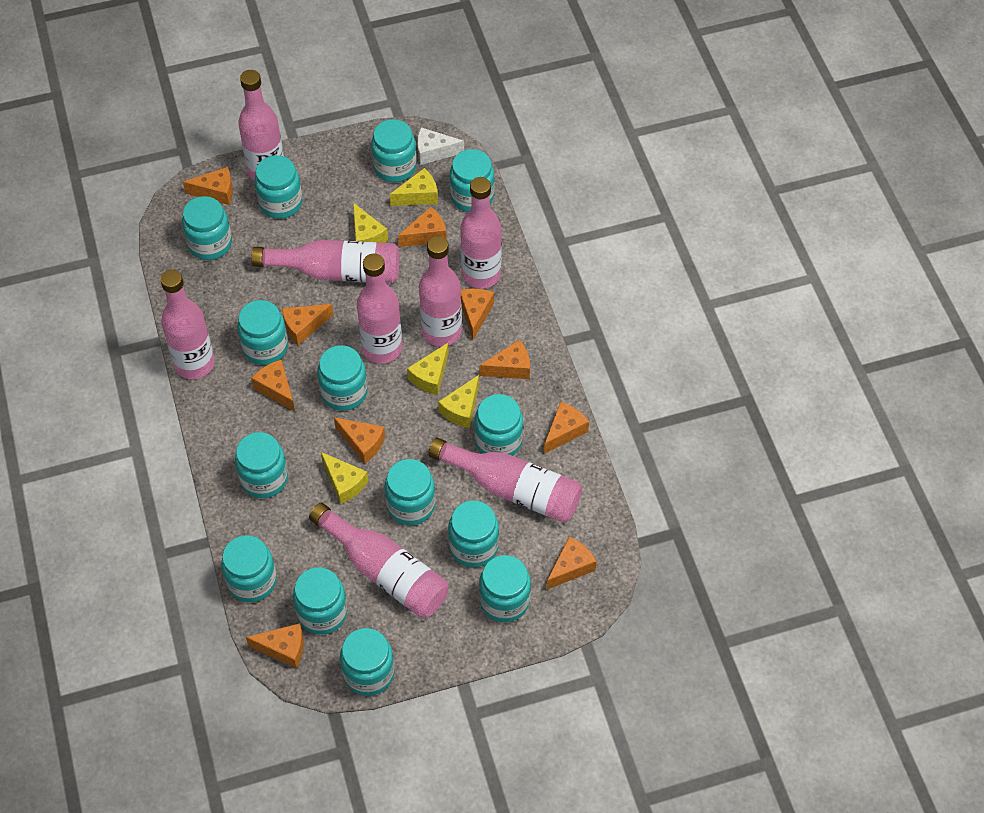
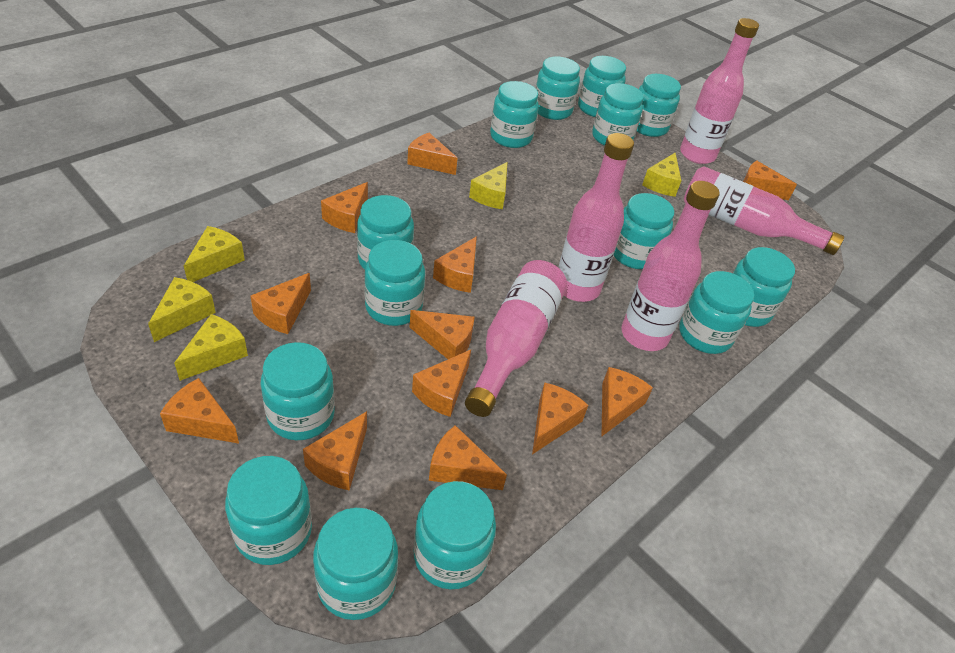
orange cheese: 10 -> 12
pink bottle: 8 -> 5
white cheese: 1 -> 0

